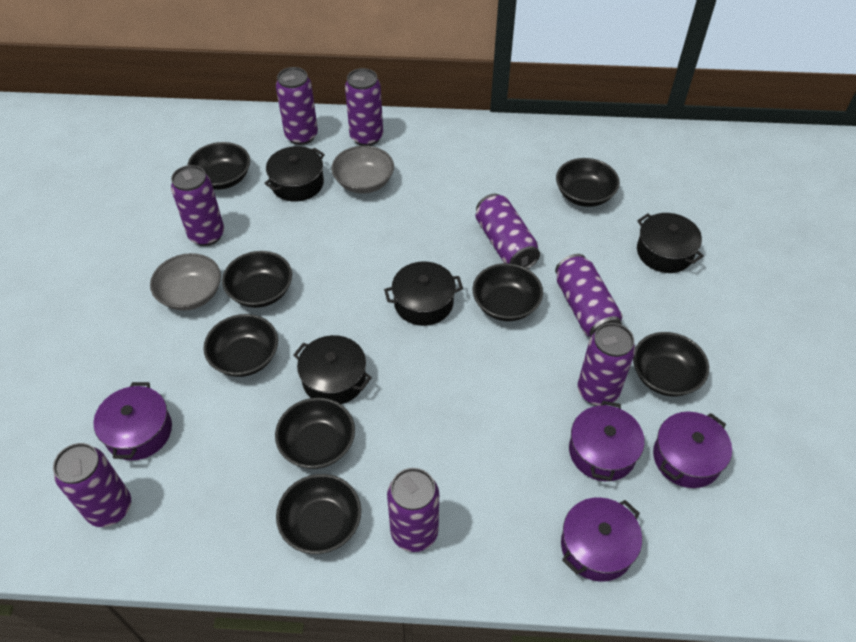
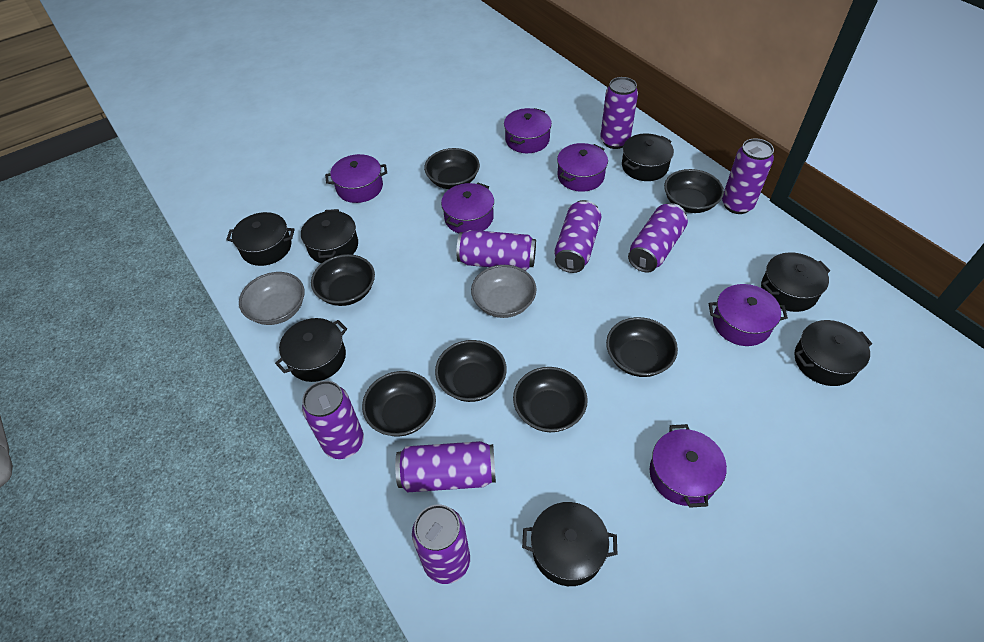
black bowl: 8 -> 7
black pot: 4 -> 7
purple pot: 4 -> 6

